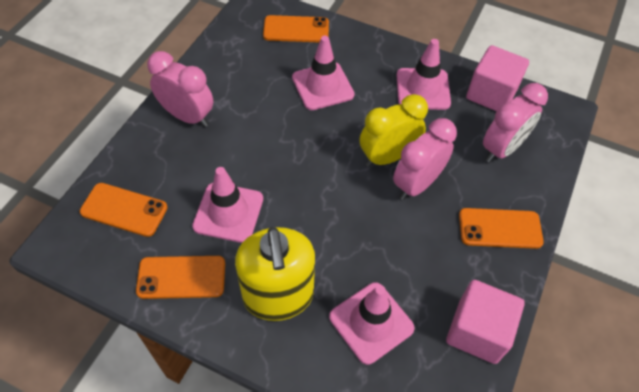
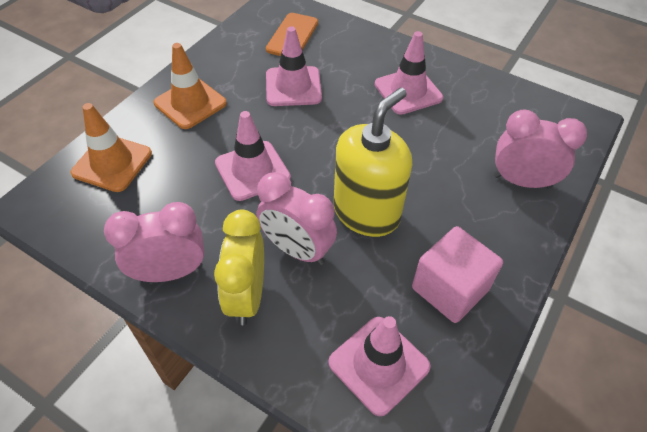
orange phone: 4 -> 1
orange traffic cone: 0 -> 2
pink cube: 2 -> 1

